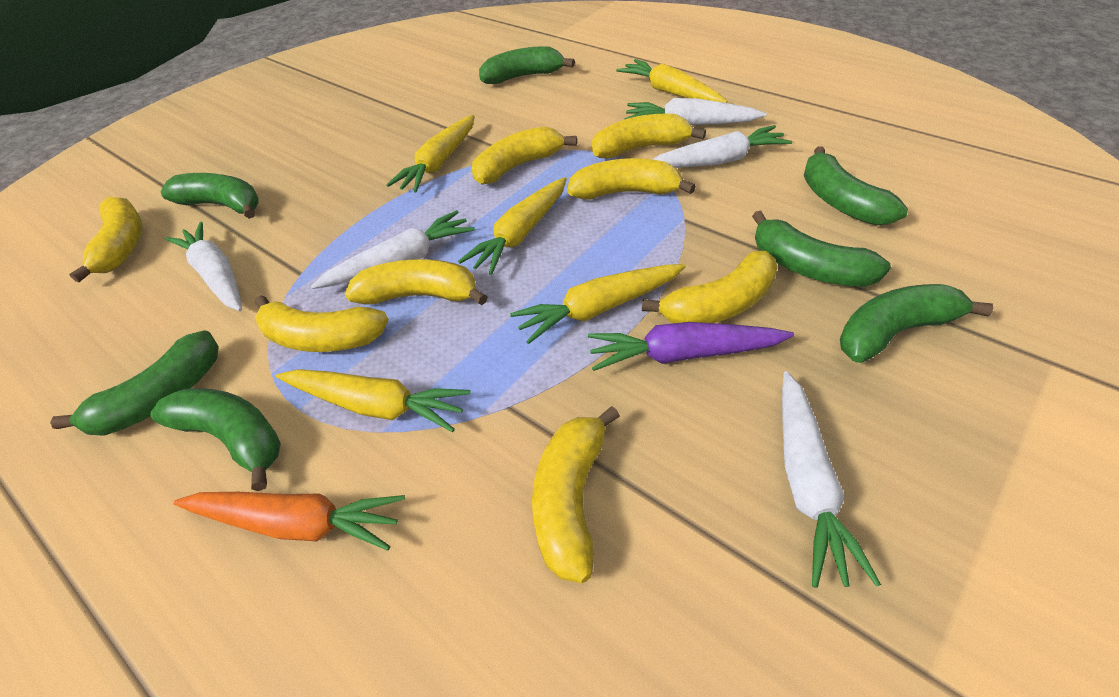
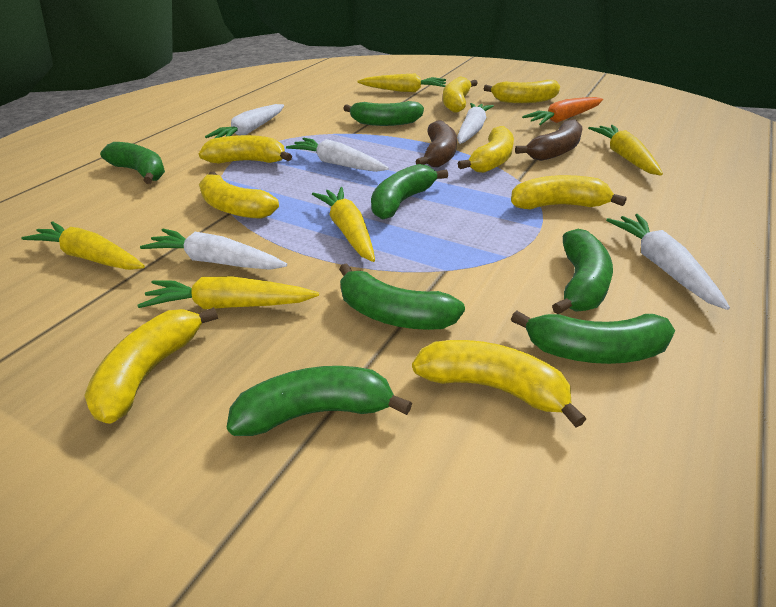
brown banana: 0 -> 2
purple carrot: 1 -> 0

